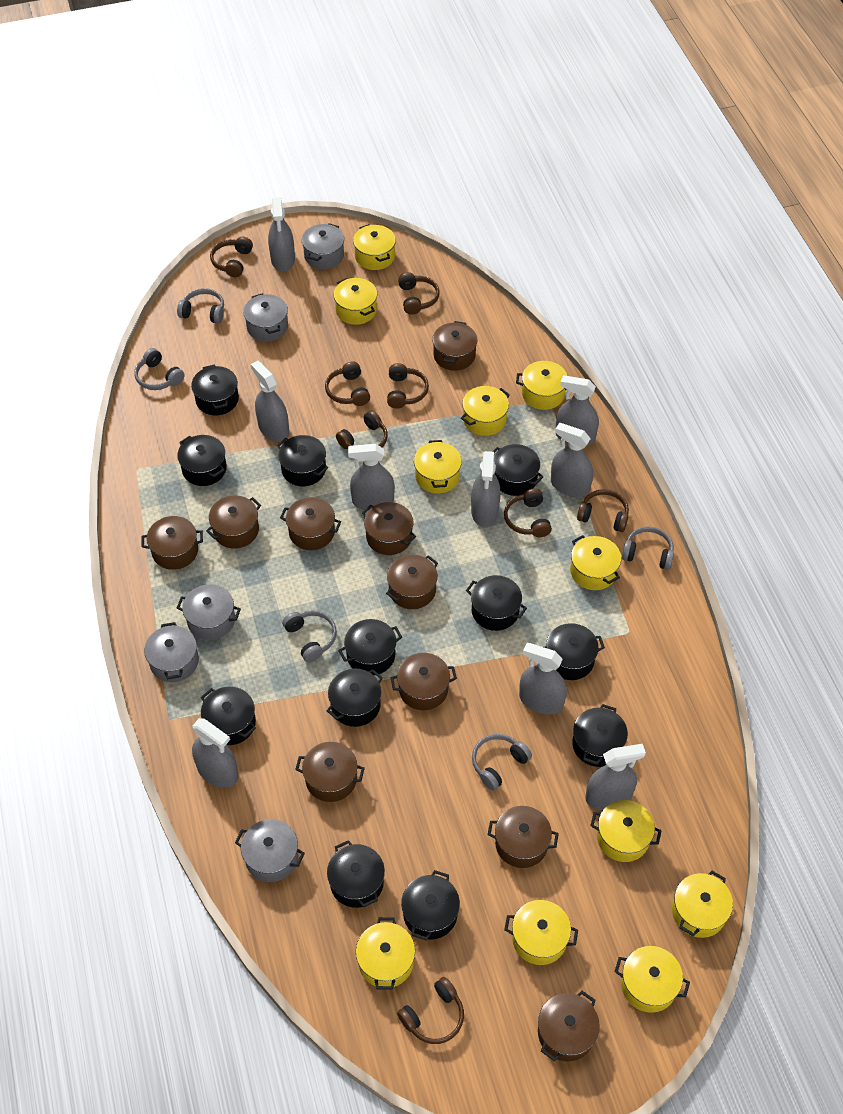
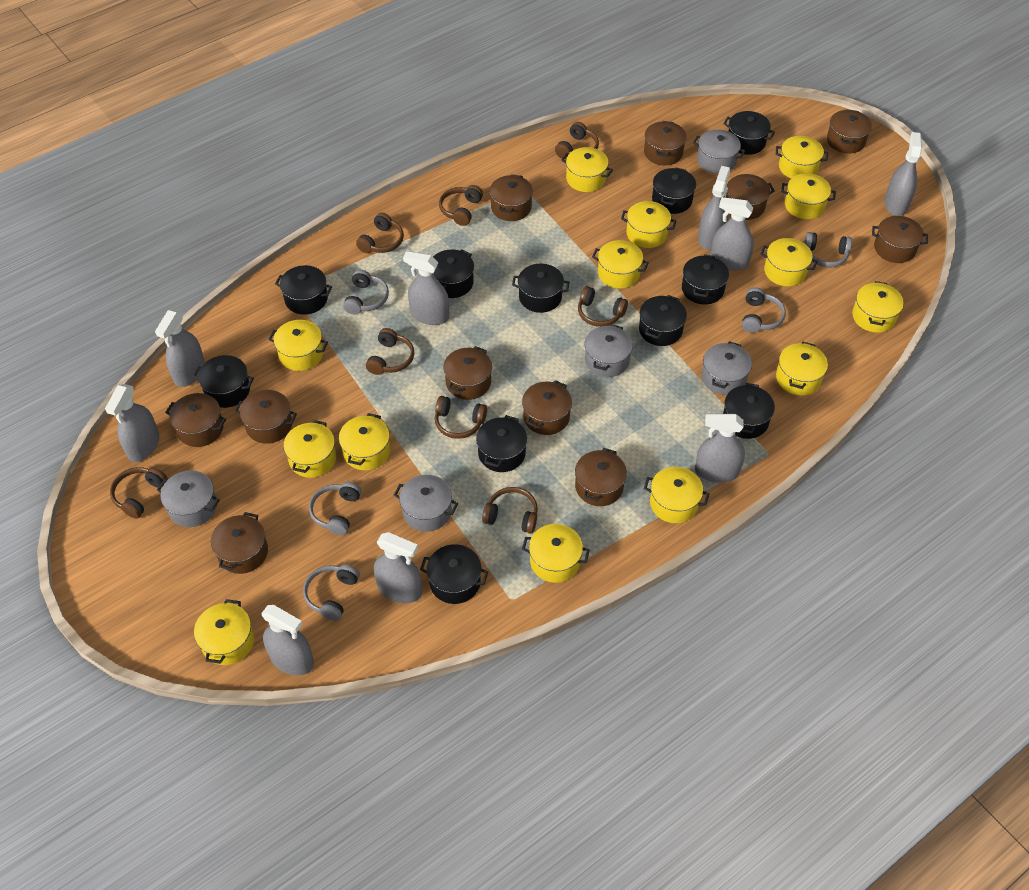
black pot: 12 -> 11
brown pot: 10 -> 11
yellow pot: 11 -> 14

